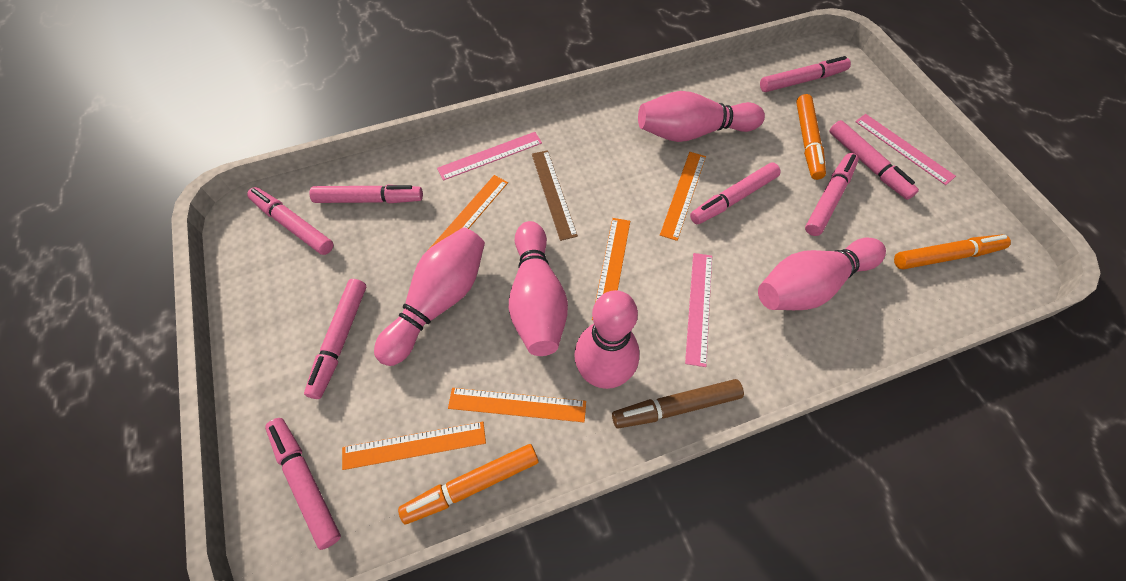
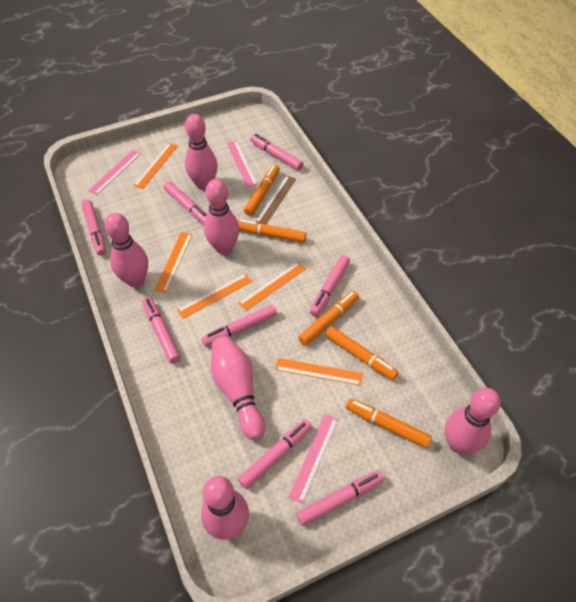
brown marker: 1 -> 0
orange marker: 3 -> 5
pink bowling pin: 5 -> 6

